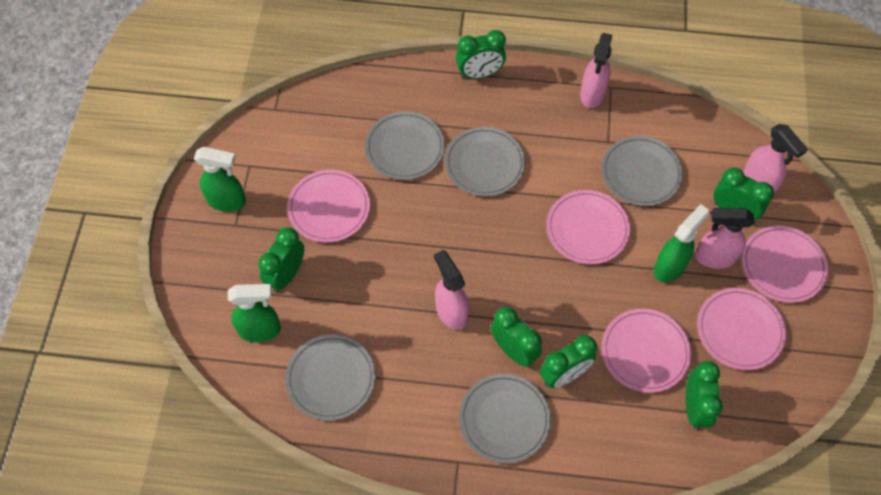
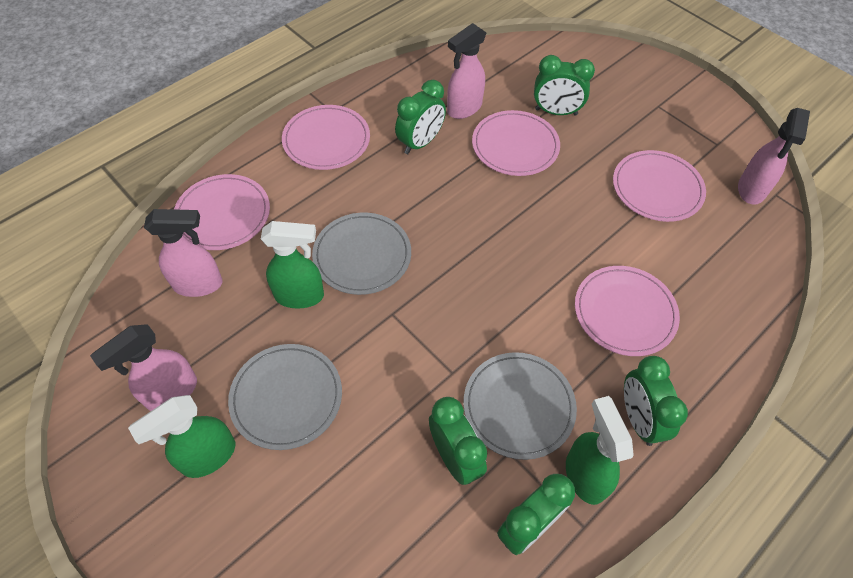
green clock: 6 -> 5
grey plate: 5 -> 3

